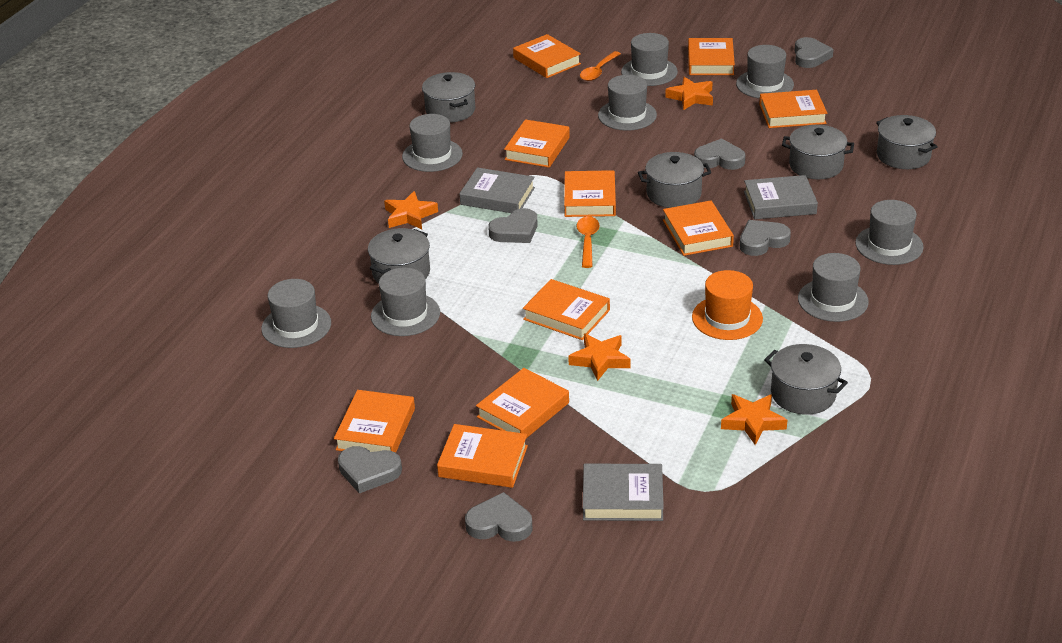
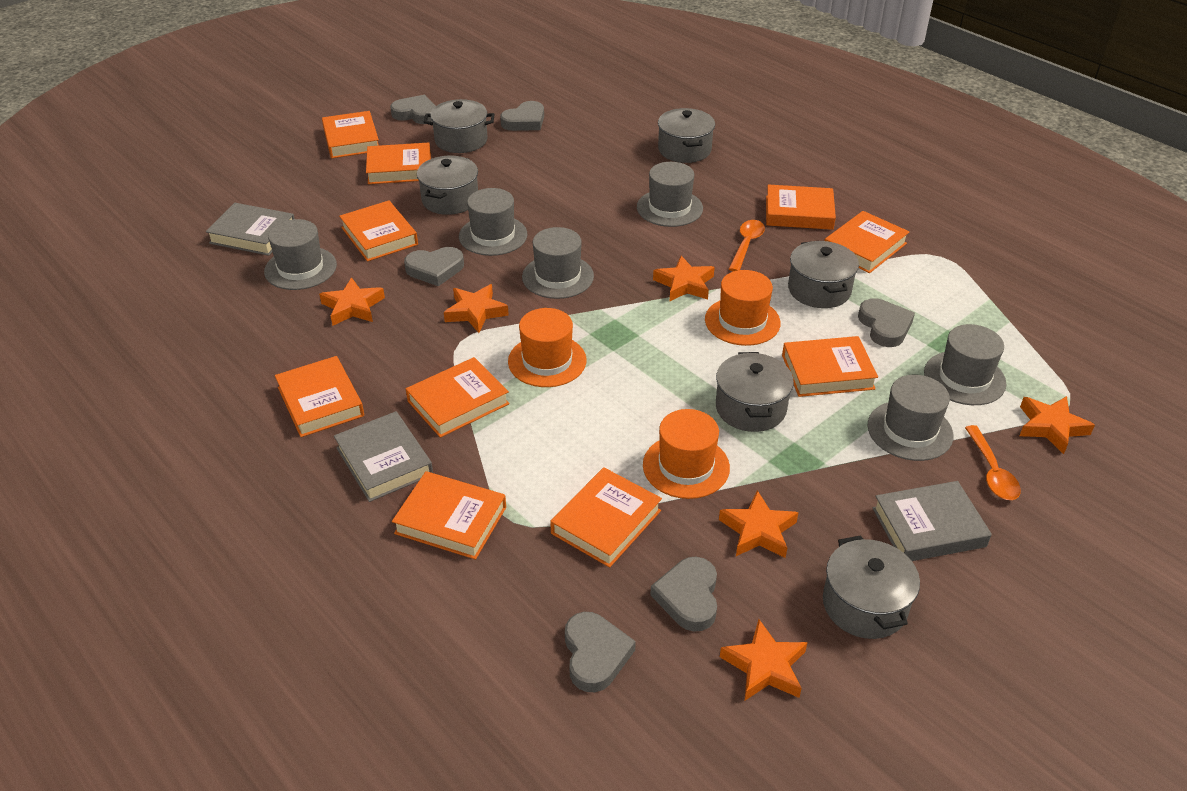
grey hat: 8 -> 6
orange hat: 1 -> 3
orange star: 4 -> 6

